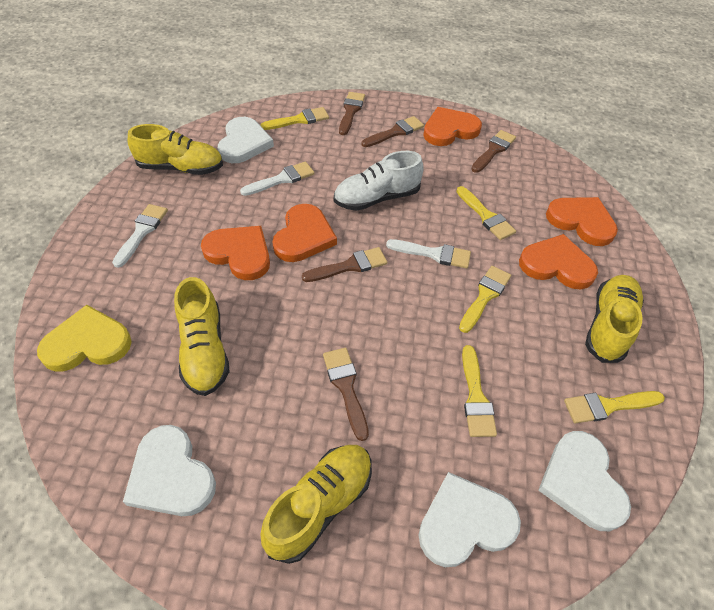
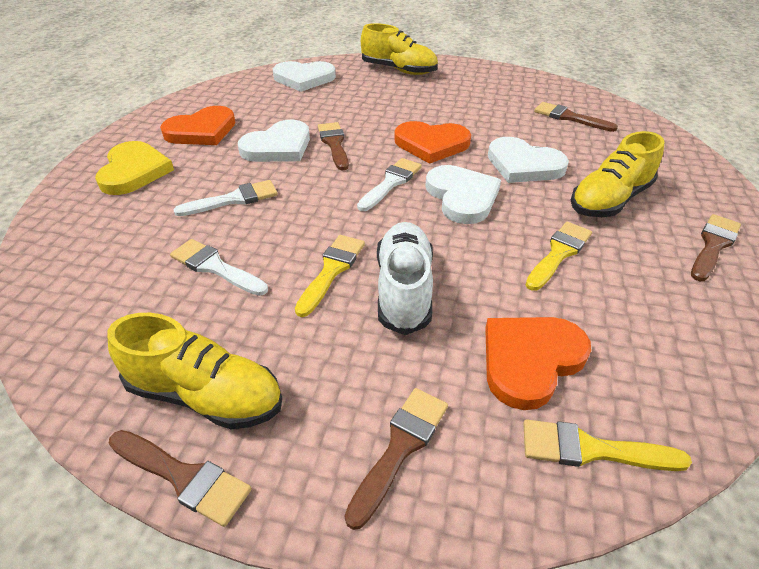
orange heart: 5 -> 3
yellow brush: 5 -> 3
yellow shoe: 4 -> 3

